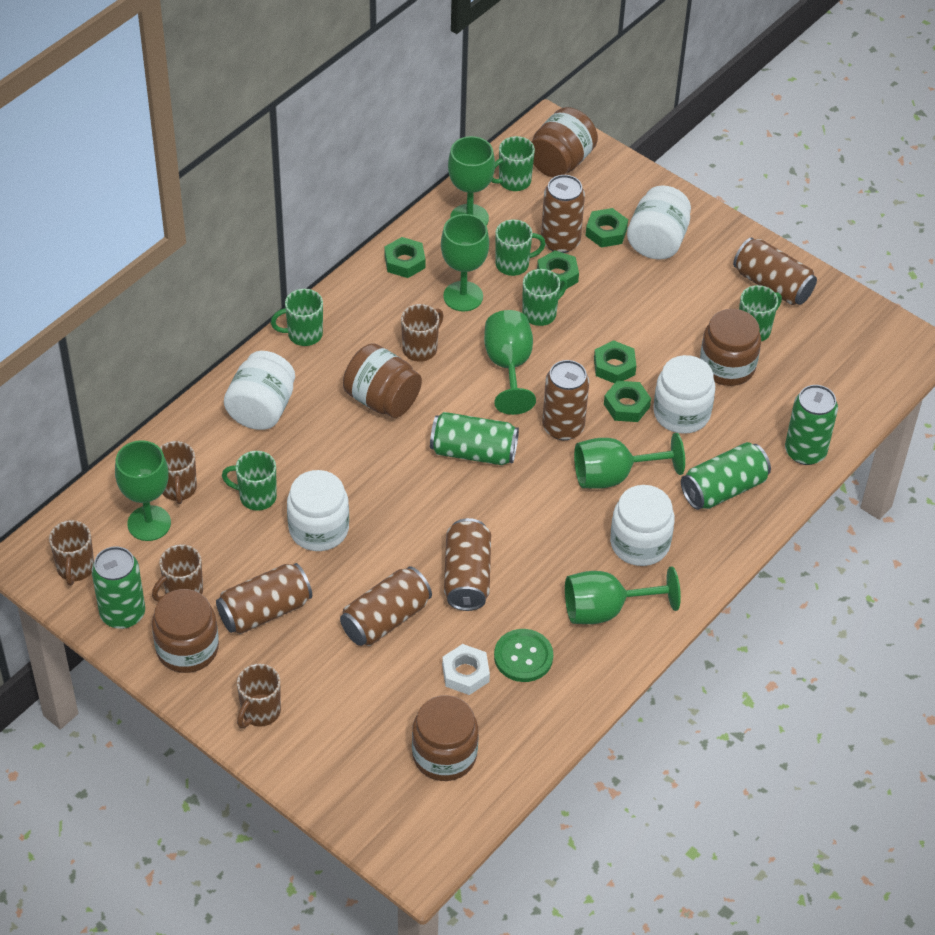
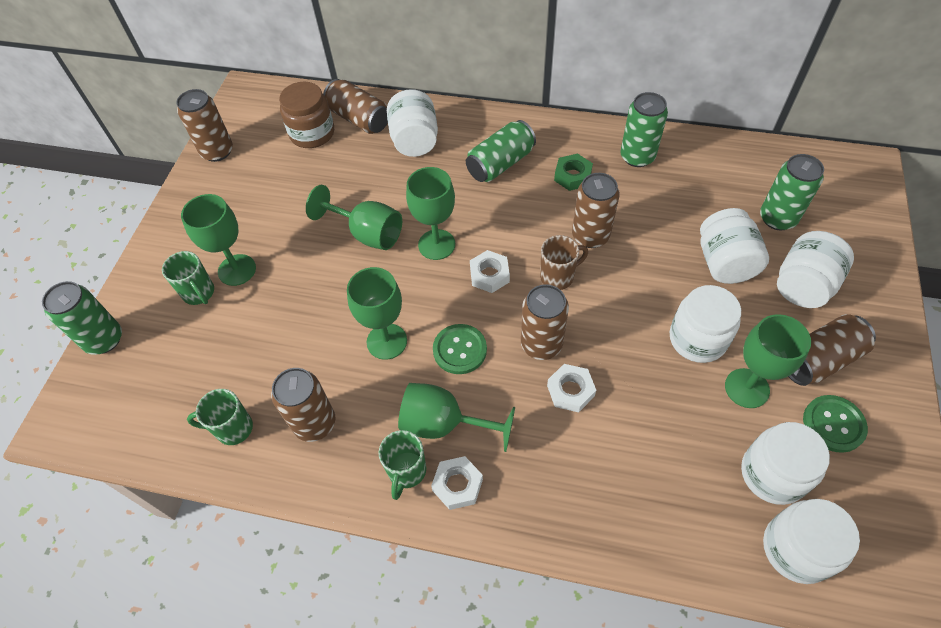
brown jar: 5 -> 1
brown mug: 5 -> 1
green button: 1 -> 2
green mug: 6 -> 3
green nut: 5 -> 1
white jar: 5 -> 6
white nut: 1 -> 3

